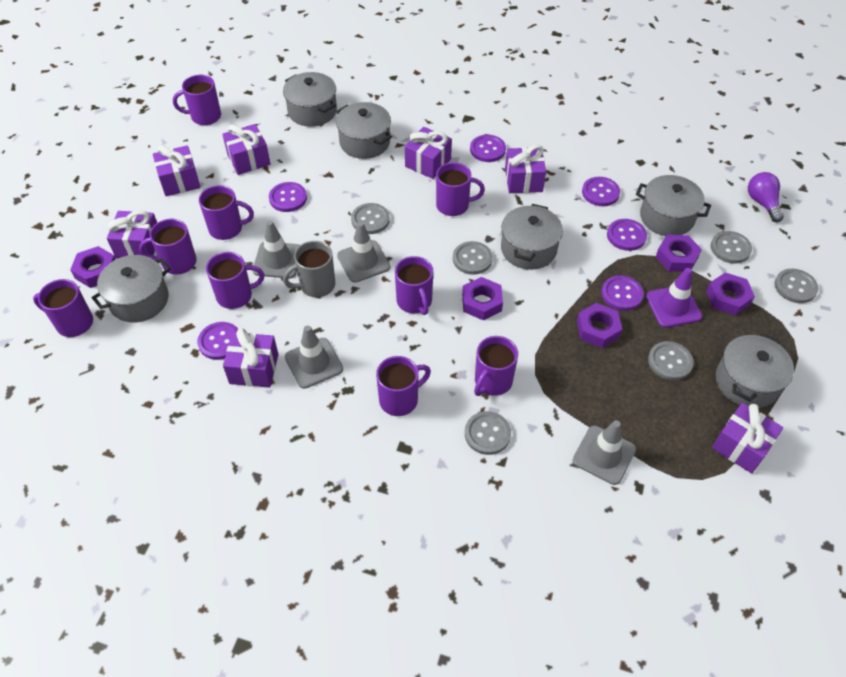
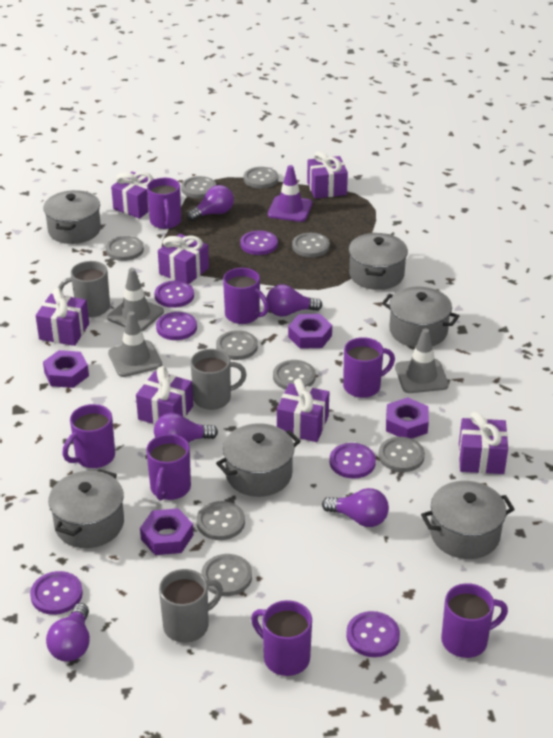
grey button: 6 -> 9
grey mug: 1 -> 3
grey traffic cone: 4 -> 3
purple light bulb: 1 -> 5
purple mug: 9 -> 7
purple nut: 5 -> 4

